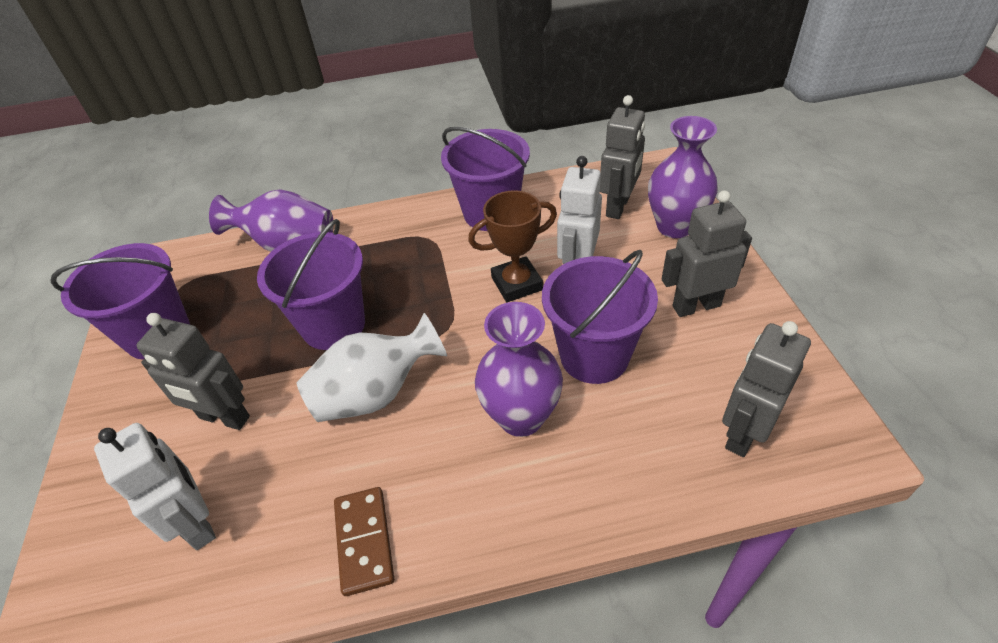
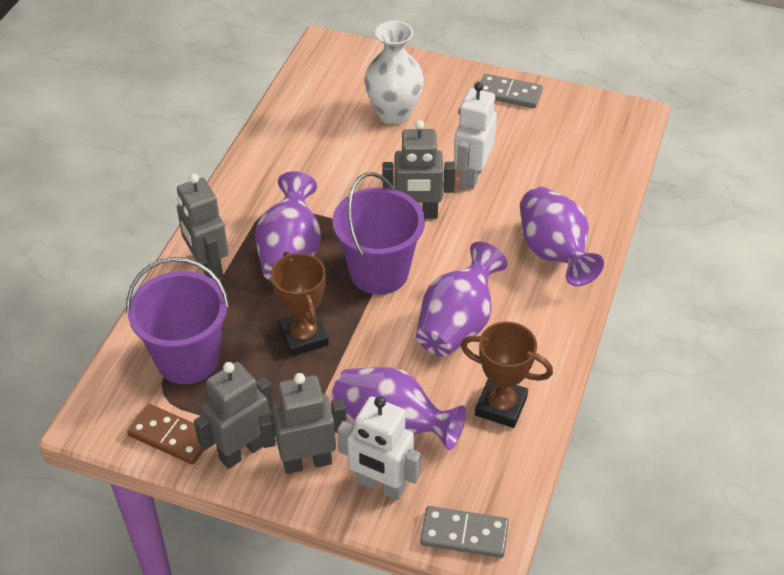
brown trophy: 1 -> 2
grey domino: 0 -> 2
purple bucket: 4 -> 2
purple vase: 3 -> 4

